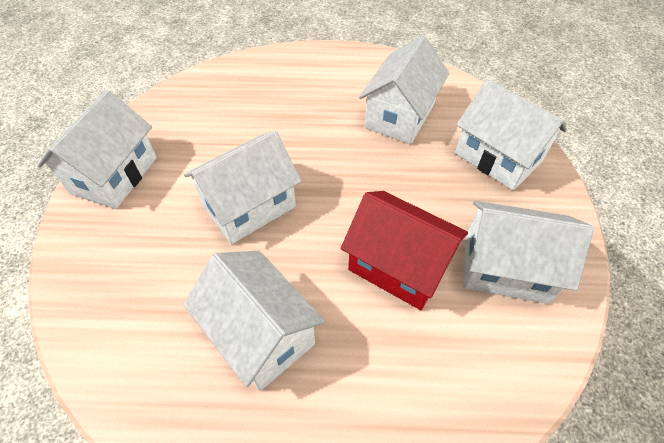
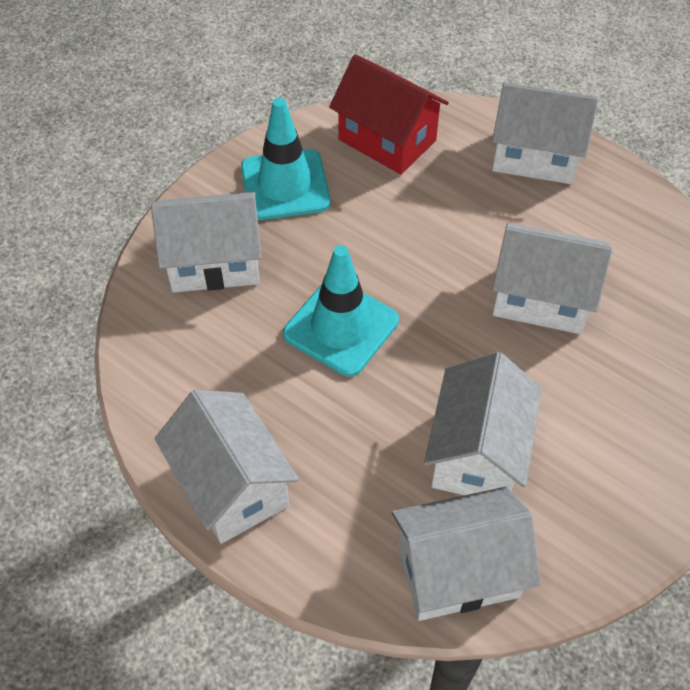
turquoise traffic cone: 0 -> 2

